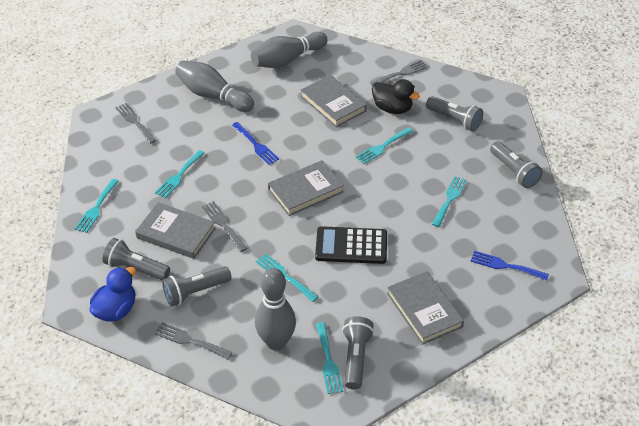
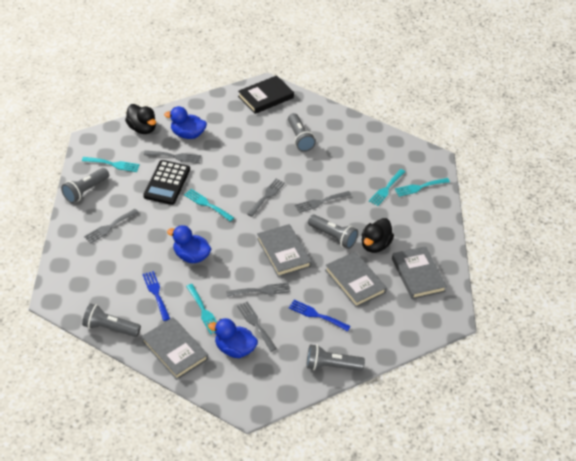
black book: 0 -> 1
black duck: 1 -> 2
blue duck: 1 -> 3
grey bowling pin: 3 -> 0
grey fork: 4 -> 6
turquoise fork: 6 -> 5

